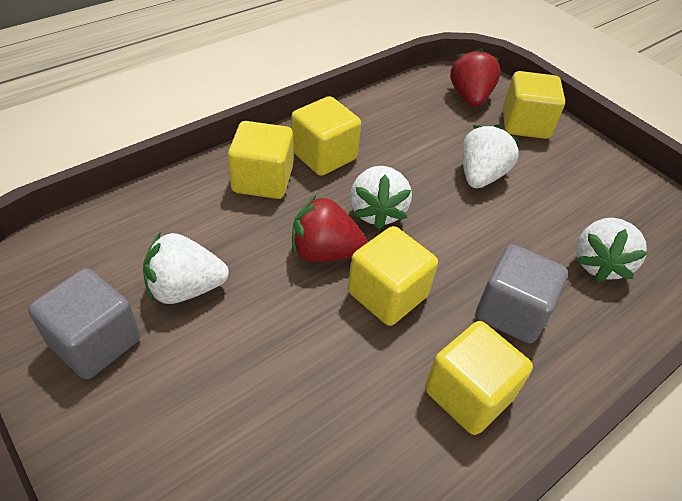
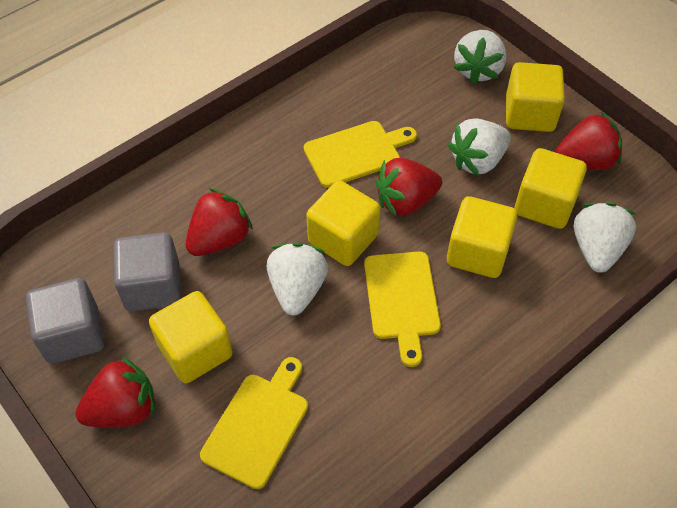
red strawberry: 2 -> 4
yellow cutting board: 0 -> 3

